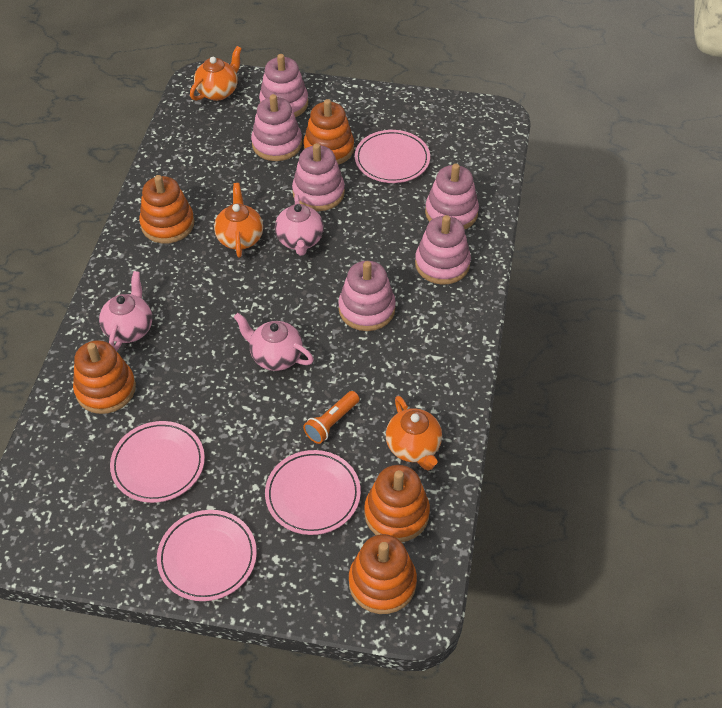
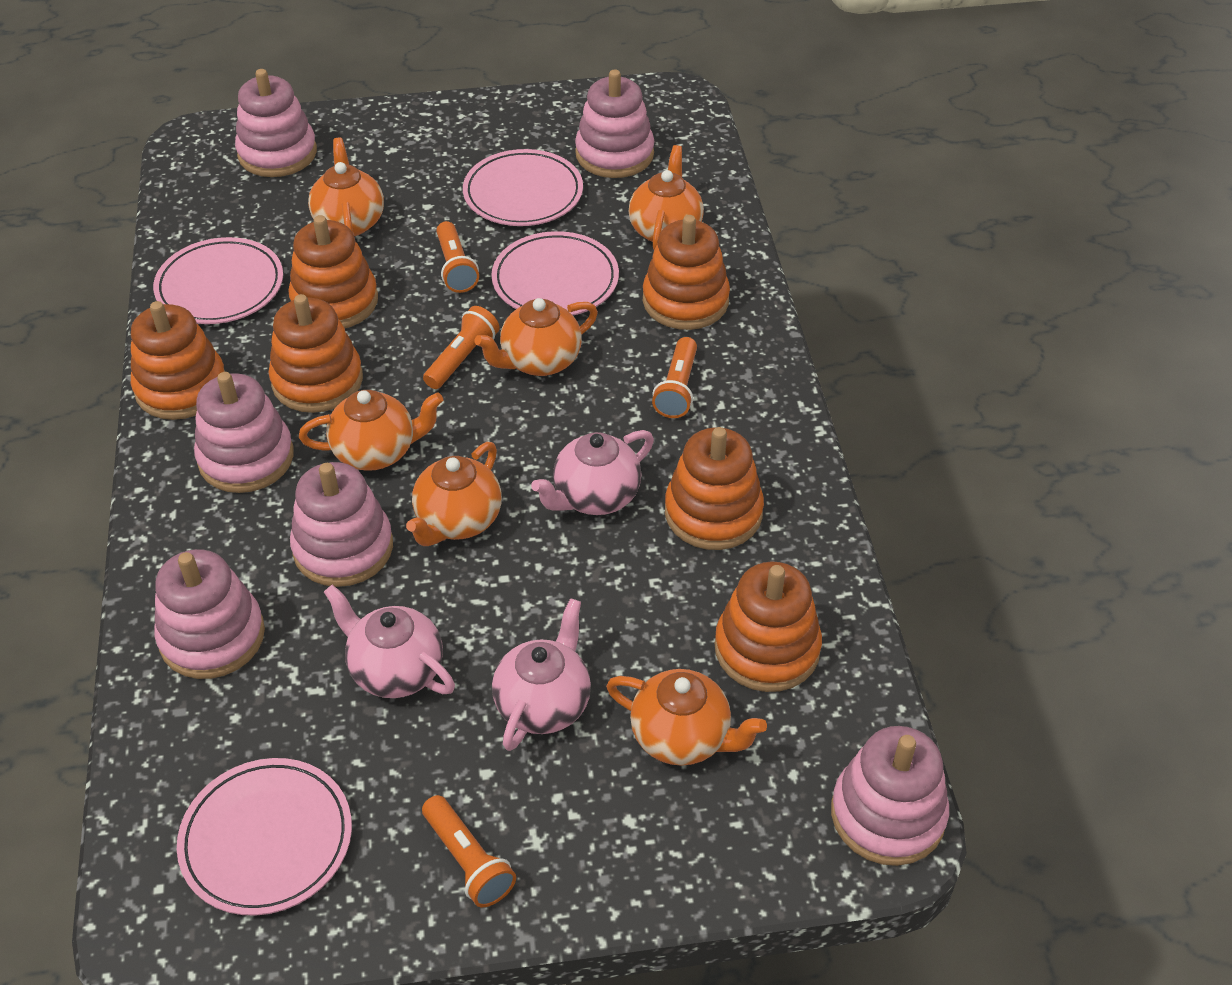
orange flashlight: 1 -> 4
orange stacking toy: 5 -> 6
orange teapot: 3 -> 6

